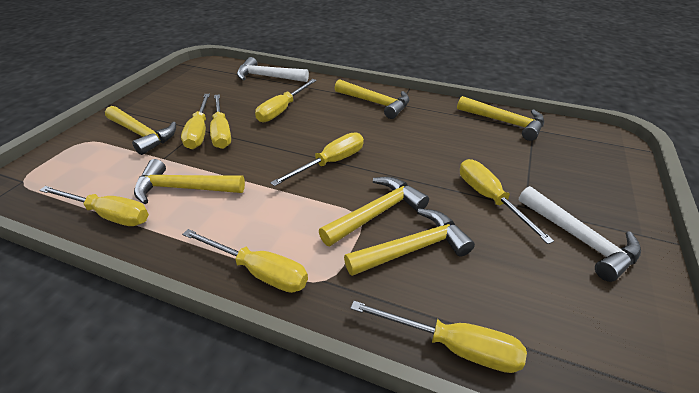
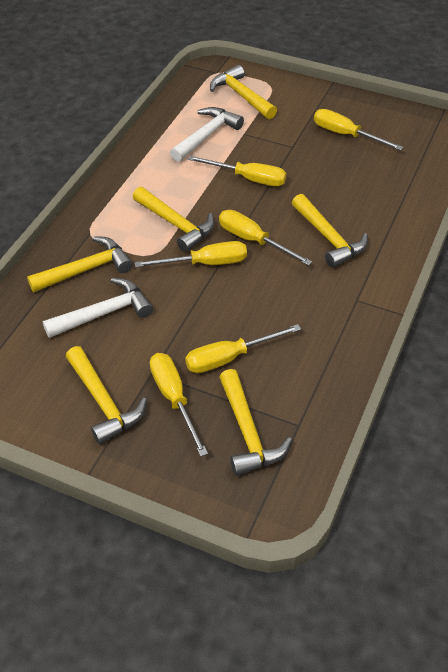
yellow screwdriver: 8 -> 6

